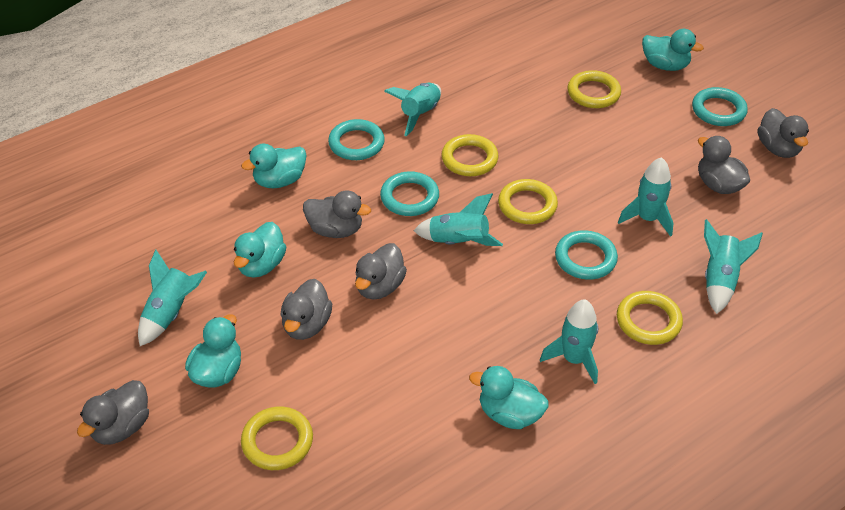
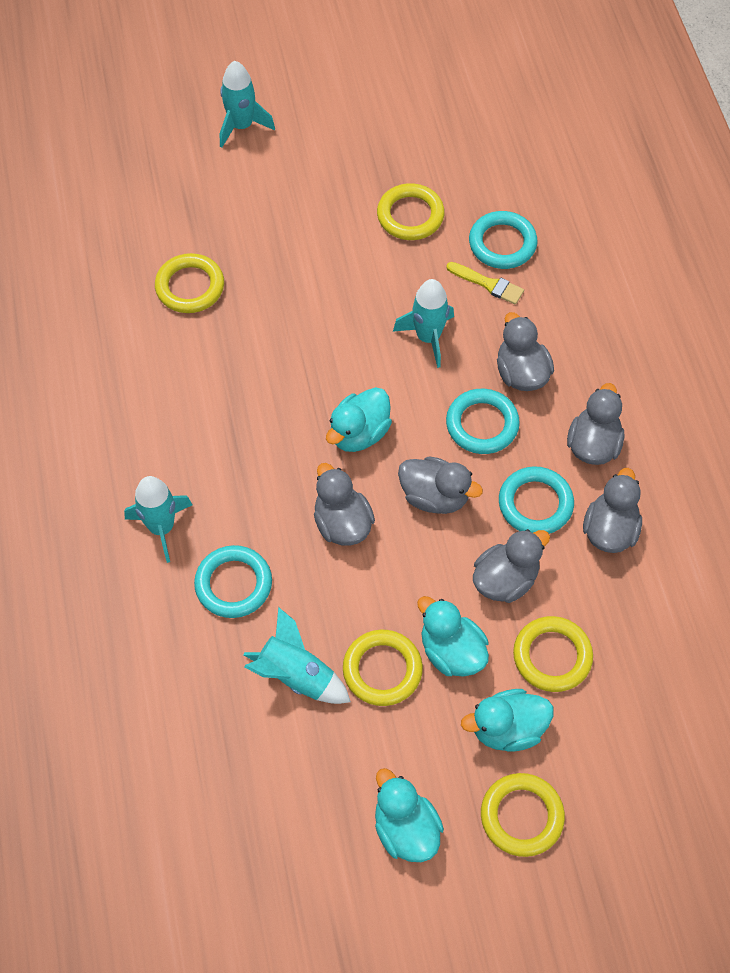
turquoise duck: 5 -> 4
turquoise rocket: 6 -> 4
yellow brush: 0 -> 1

